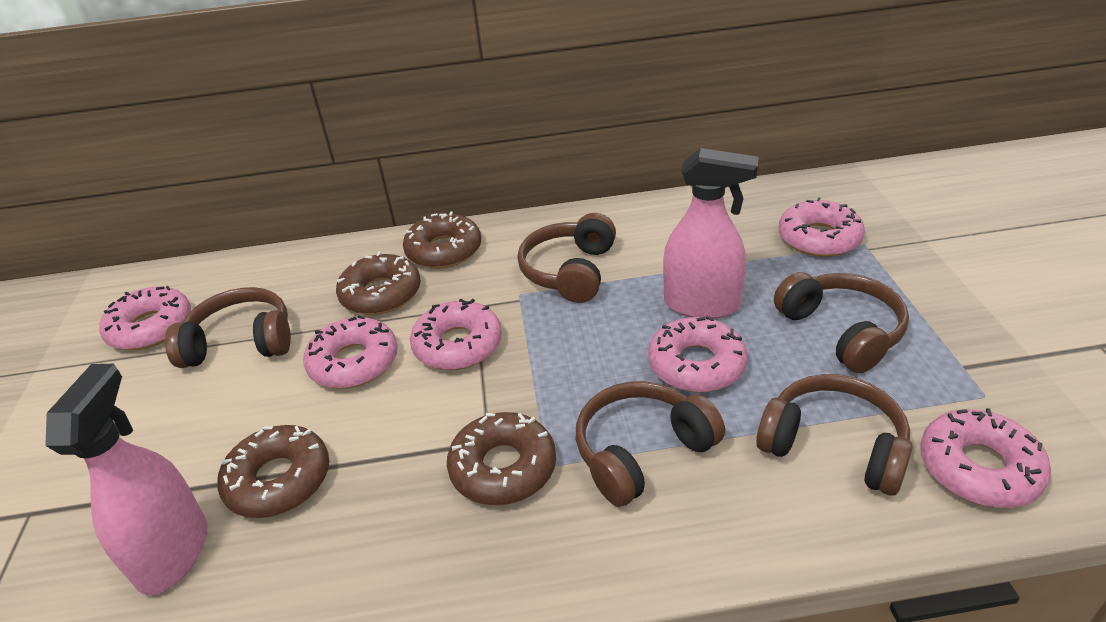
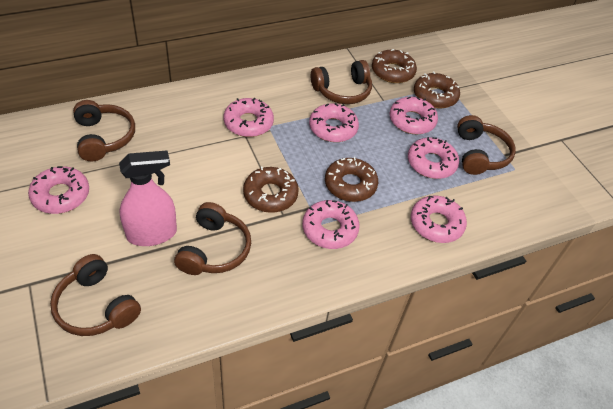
pink donut: 6 -> 7
pink spray bottle: 2 -> 1

